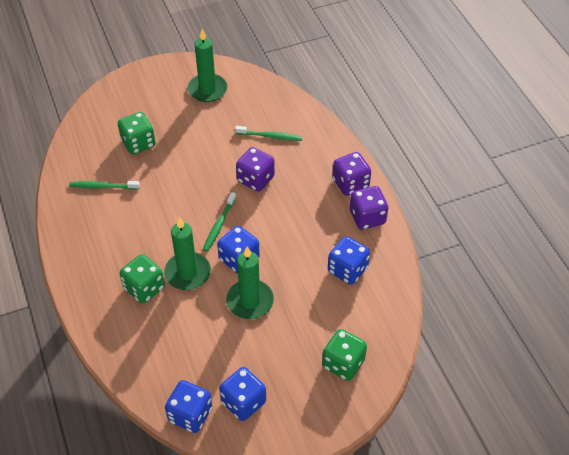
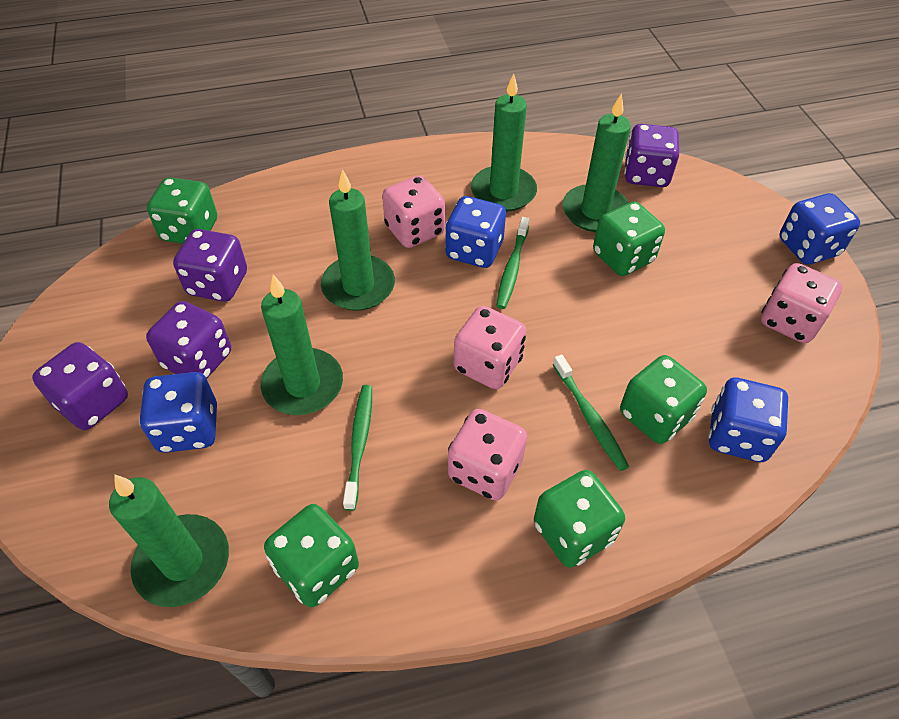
green candle: 3 -> 5
green dice: 3 -> 5
pink dice: 0 -> 4
purple dice: 3 -> 4

